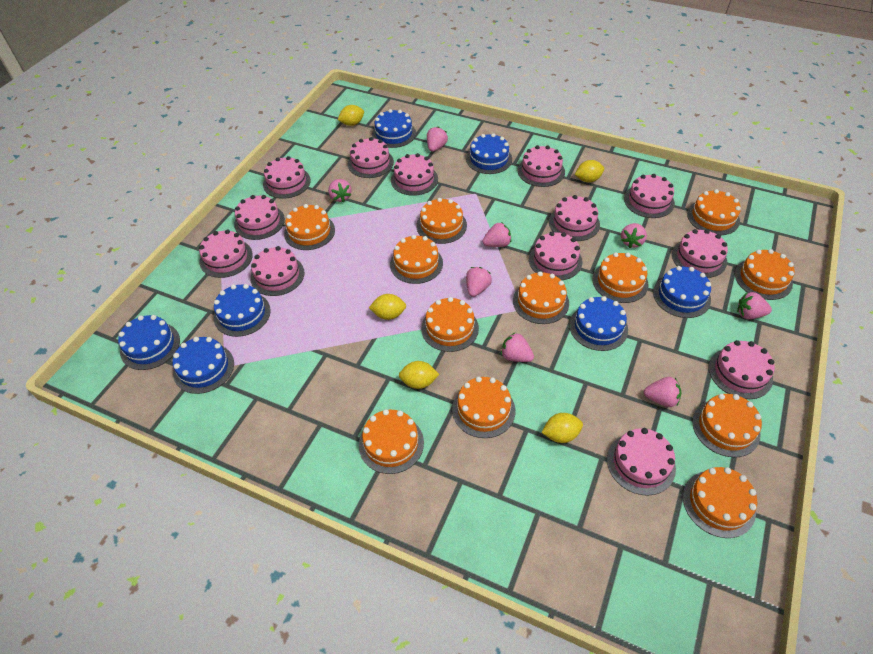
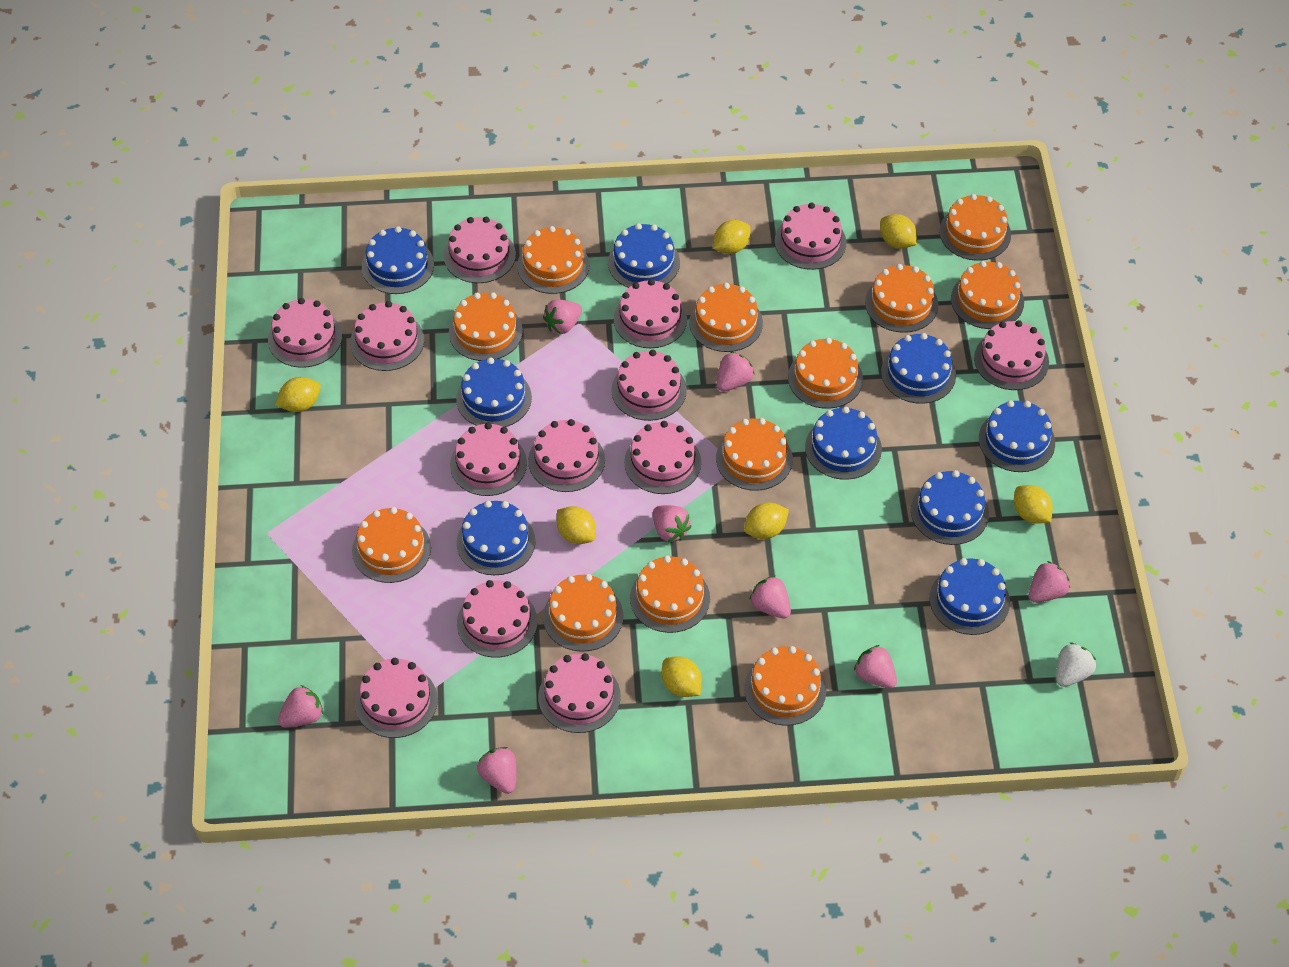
blue cake: 7 -> 9
white strawberry: 0 -> 1
yellow lemon: 5 -> 7

